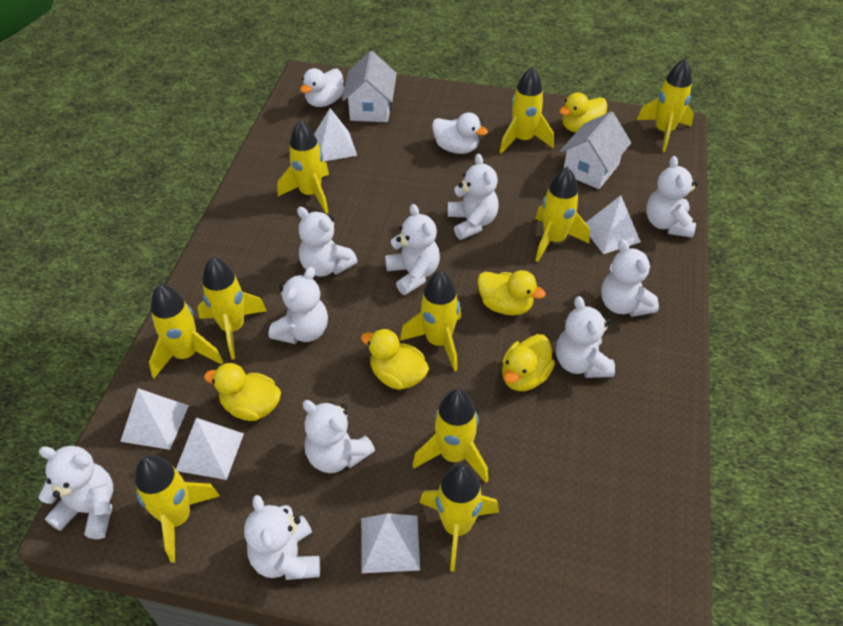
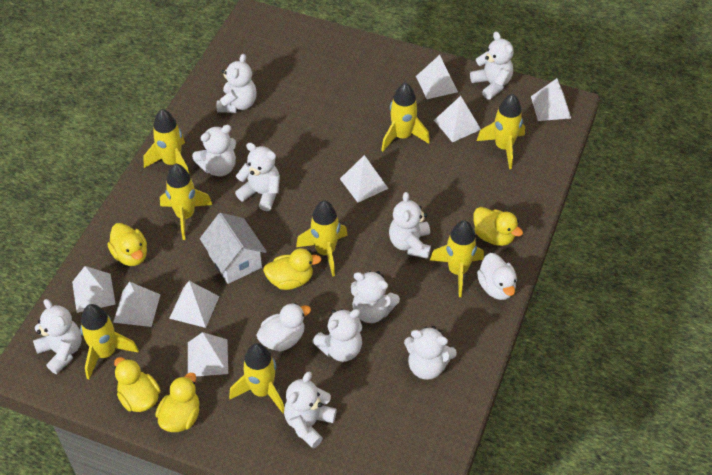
white house: 2 -> 1
white pyramid: 5 -> 8
yellow rocket: 10 -> 8

